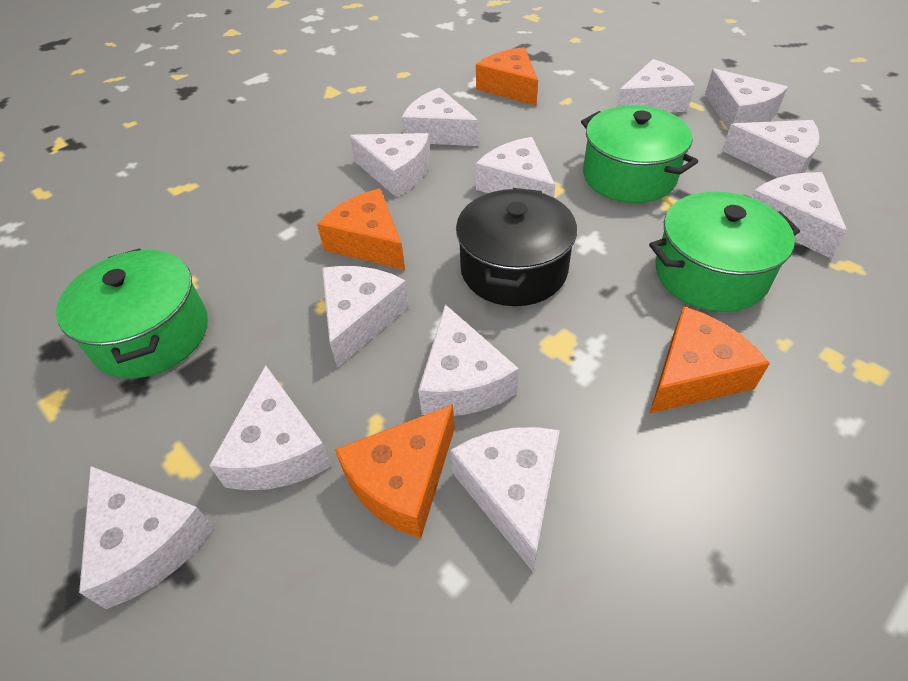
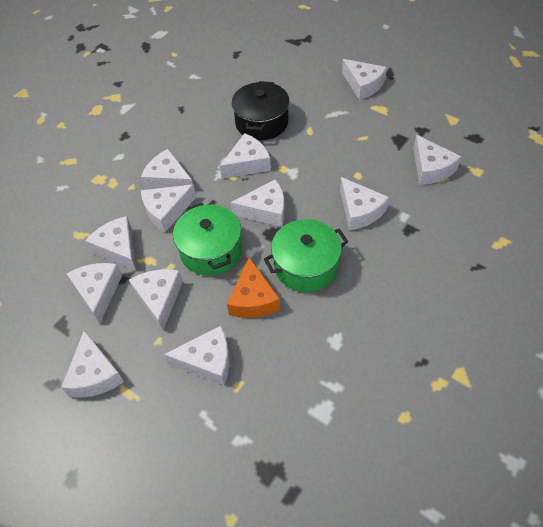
green pot: 3 -> 2
orange cheese: 4 -> 1

